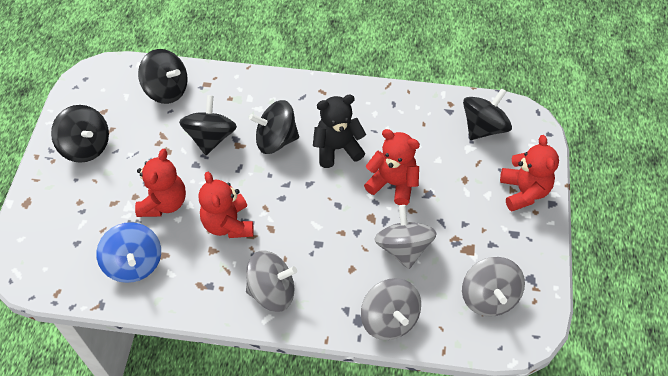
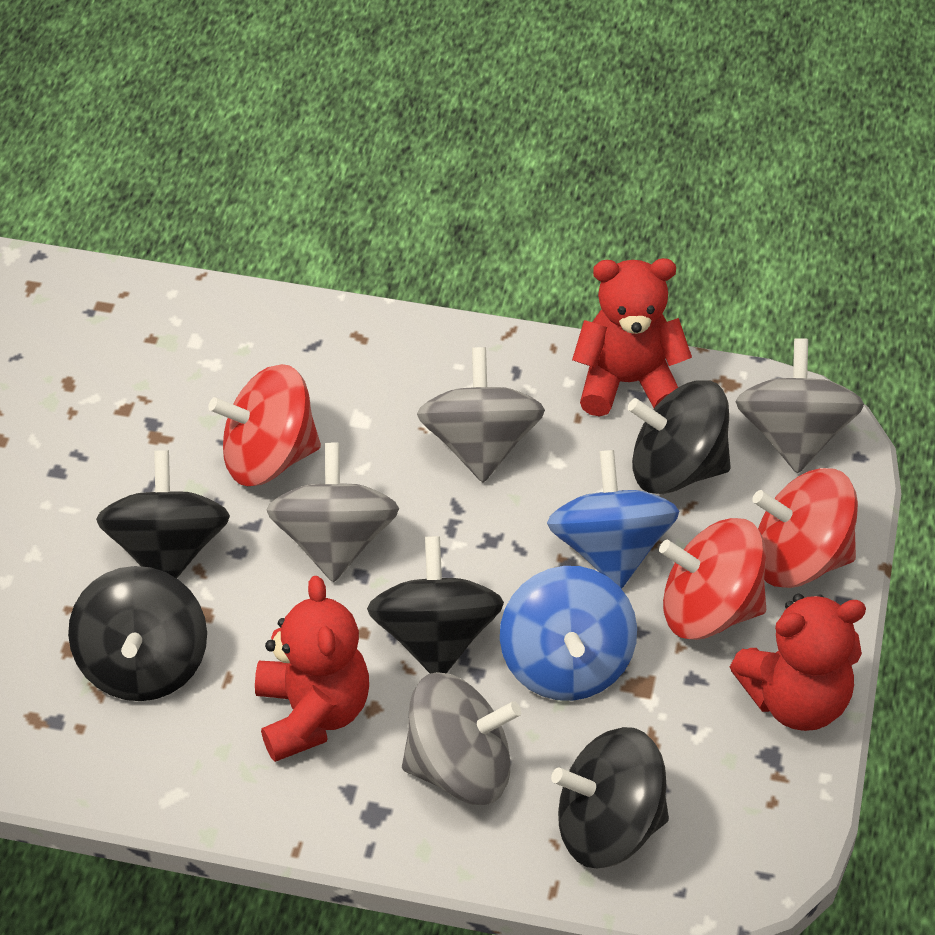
black teddy bear: 1 -> 0
blue spinning top: 1 -> 2
red spinning top: 0 -> 3
red teddy bear: 4 -> 3

